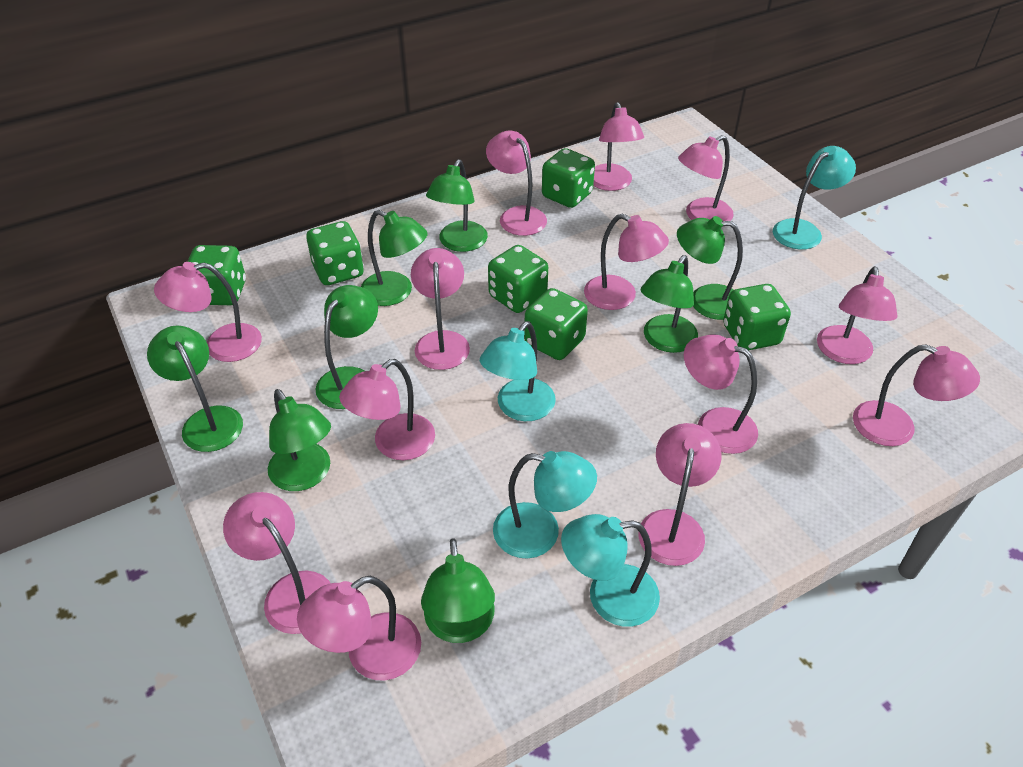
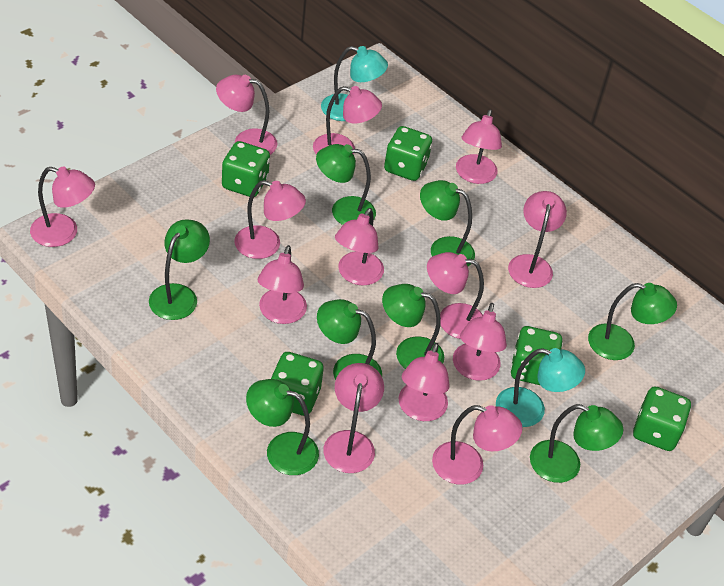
green dice: 6 -> 5
turquoise lamp: 4 -> 2

